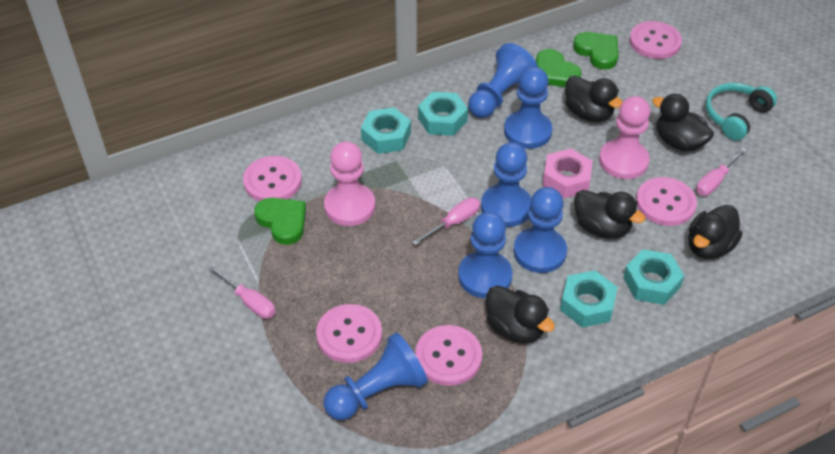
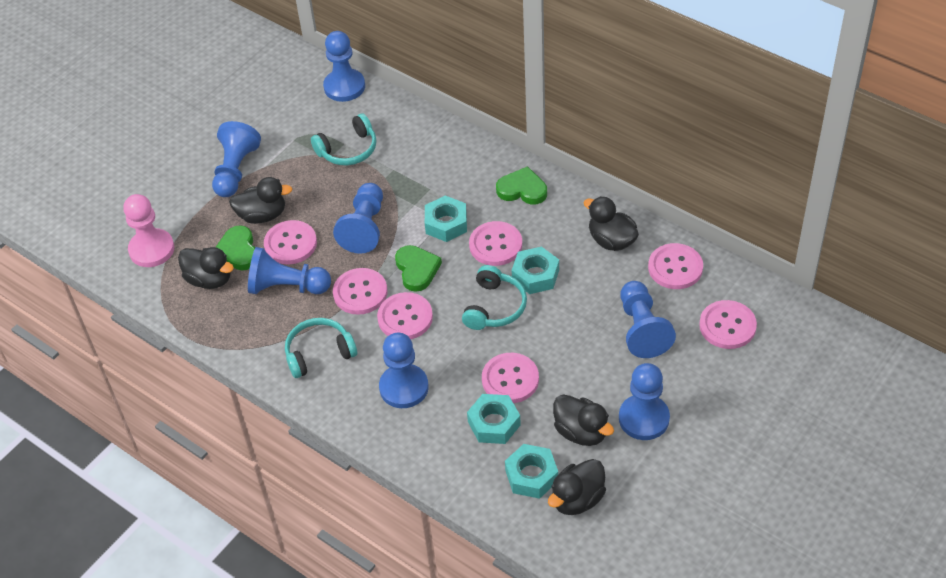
blue pawn: 6 -> 7
pink button: 5 -> 7
pink nut: 1 -> 0
pink pawn: 2 -> 1
pink screwdriver: 3 -> 0
turquoise headphones: 1 -> 3

